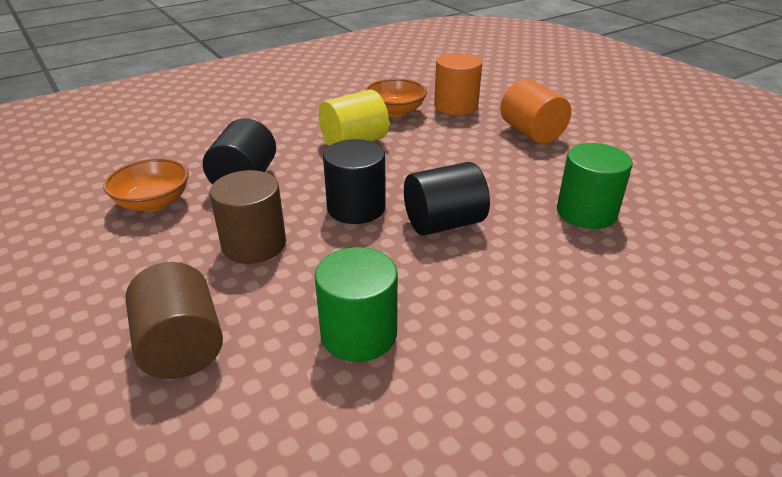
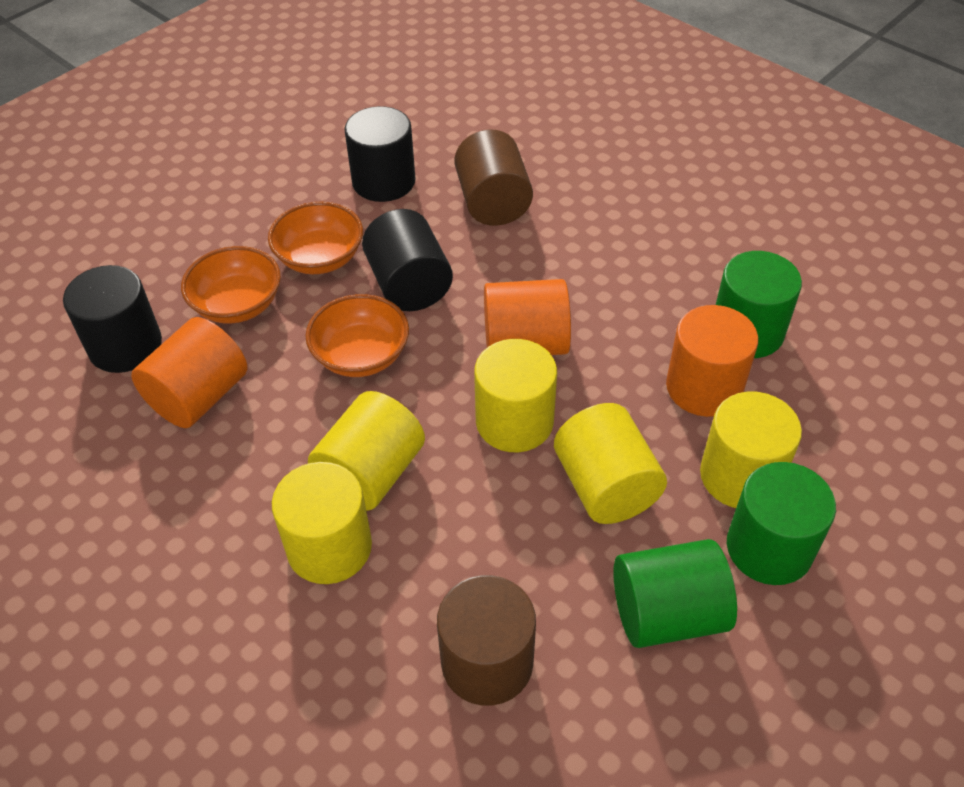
green cylinder: 2 -> 3
orange bowl: 2 -> 3
orange cylinder: 2 -> 3
yellow cylinder: 1 -> 5

